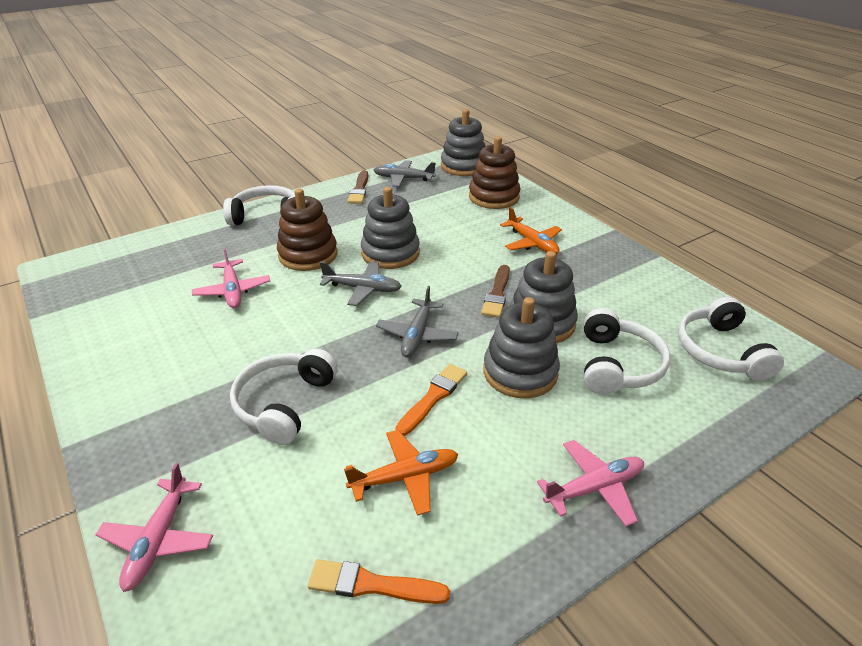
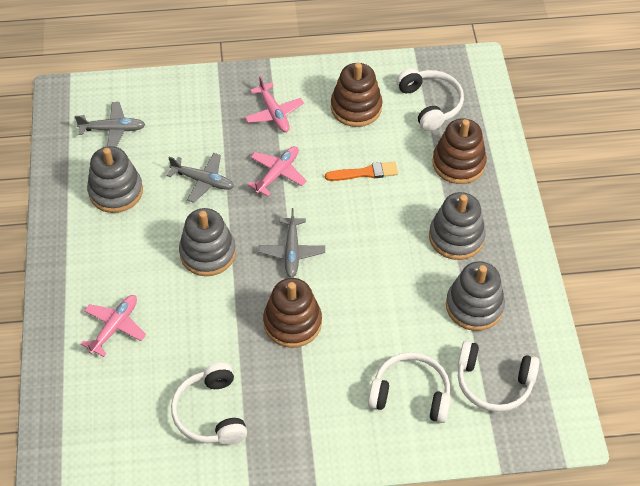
brown brush: 2 -> 0
brown stacking toy: 2 -> 3
orange brush: 2 -> 1
orange plane: 2 -> 0

